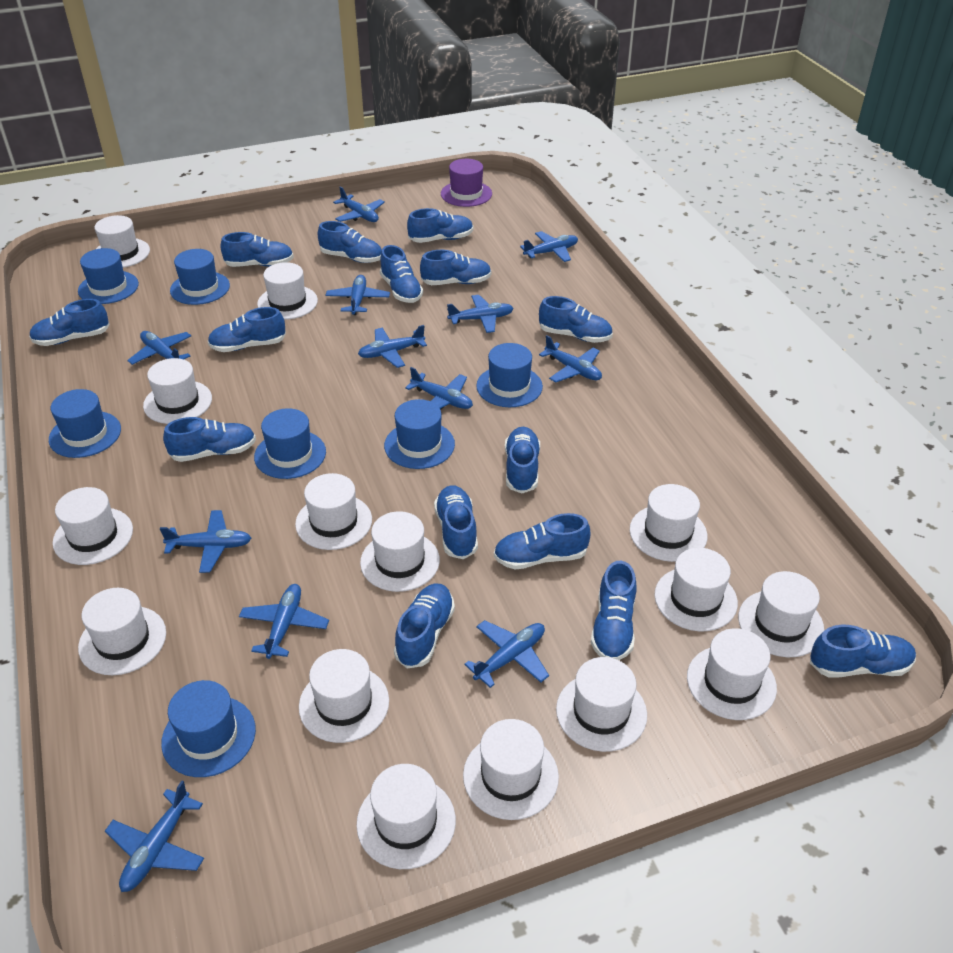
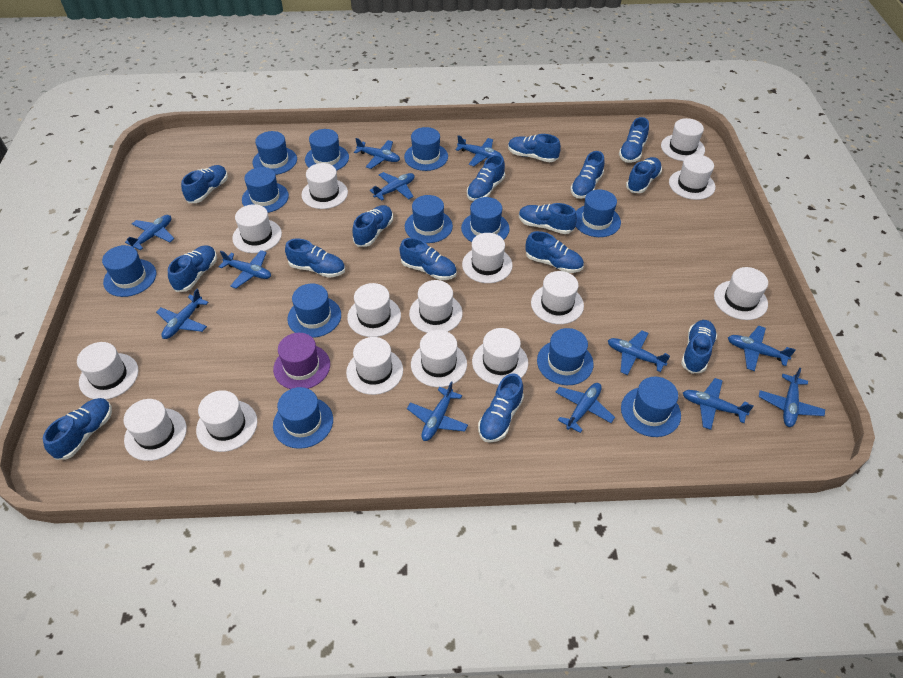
blue hat: 7 -> 12

